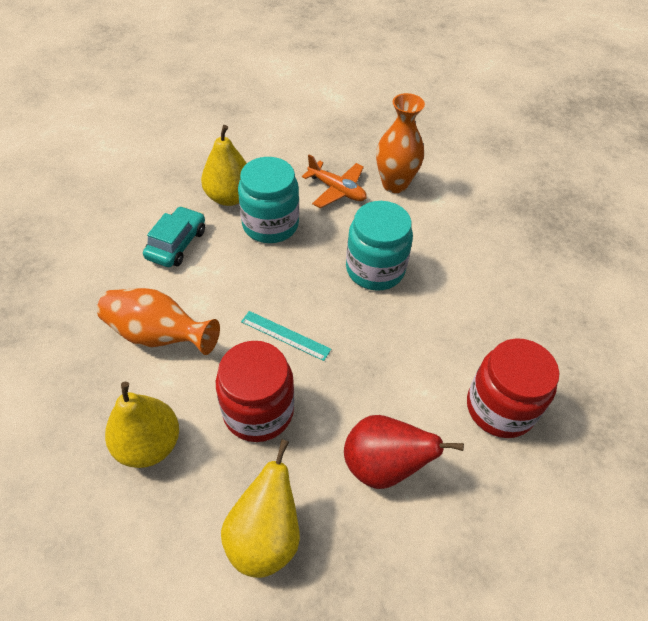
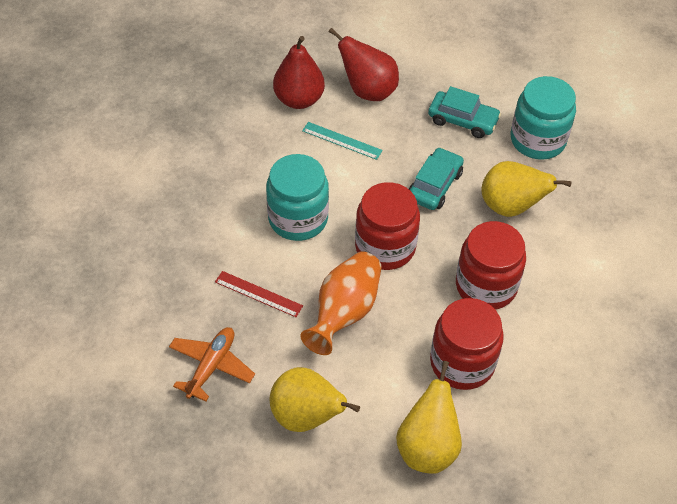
orange vase: 2 -> 1
red jar: 2 -> 3
red pear: 1 -> 2
red ruler: 0 -> 1
turquoise car: 1 -> 2

